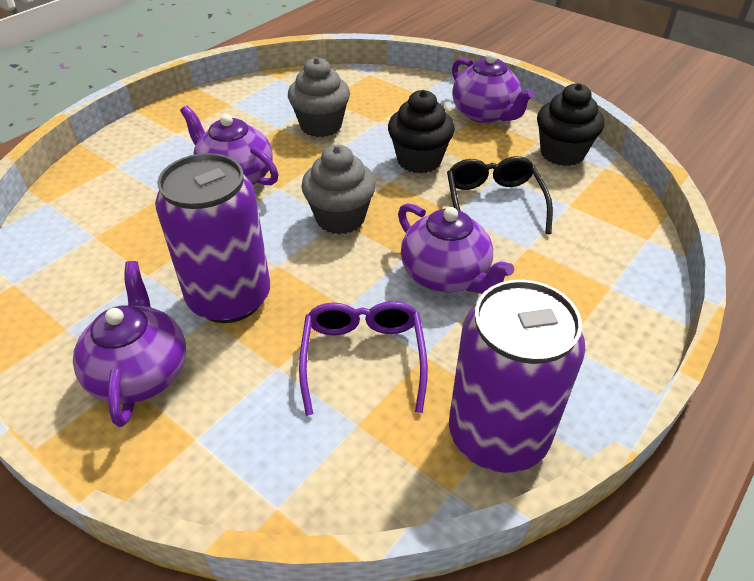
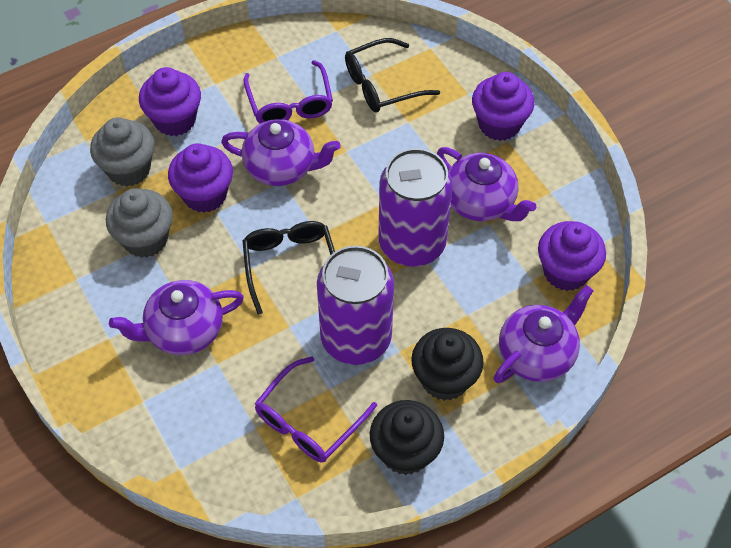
black glasses: 1 -> 2
purple cupcake: 0 -> 4
purple glasses: 1 -> 2

